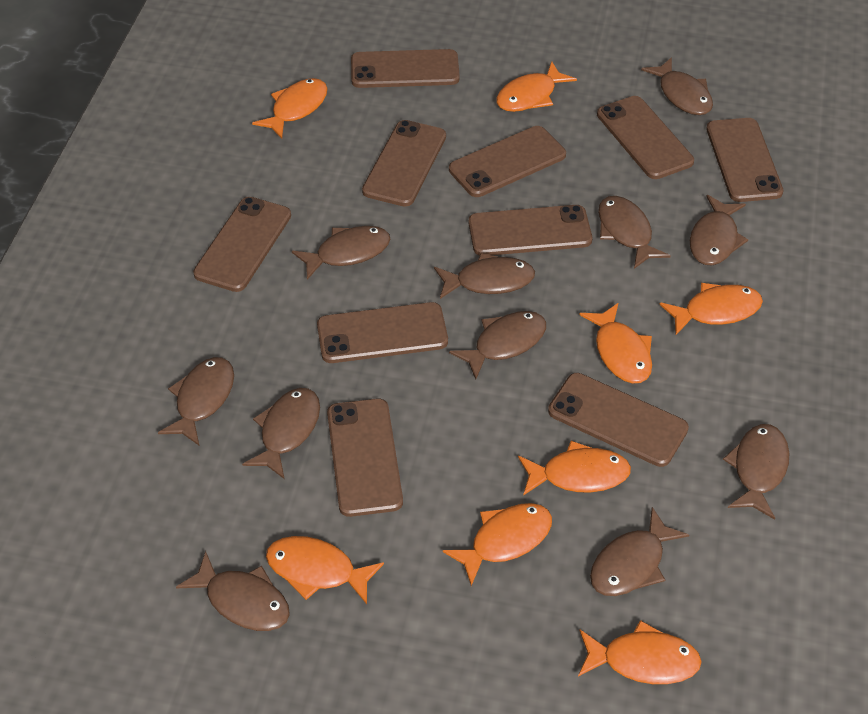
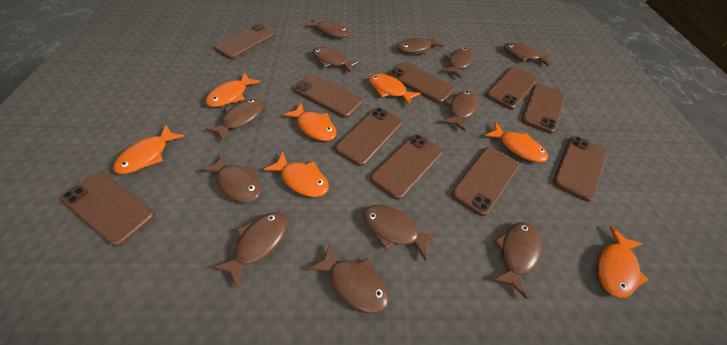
brown fish: 11 -> 12
orange fish: 8 -> 7

